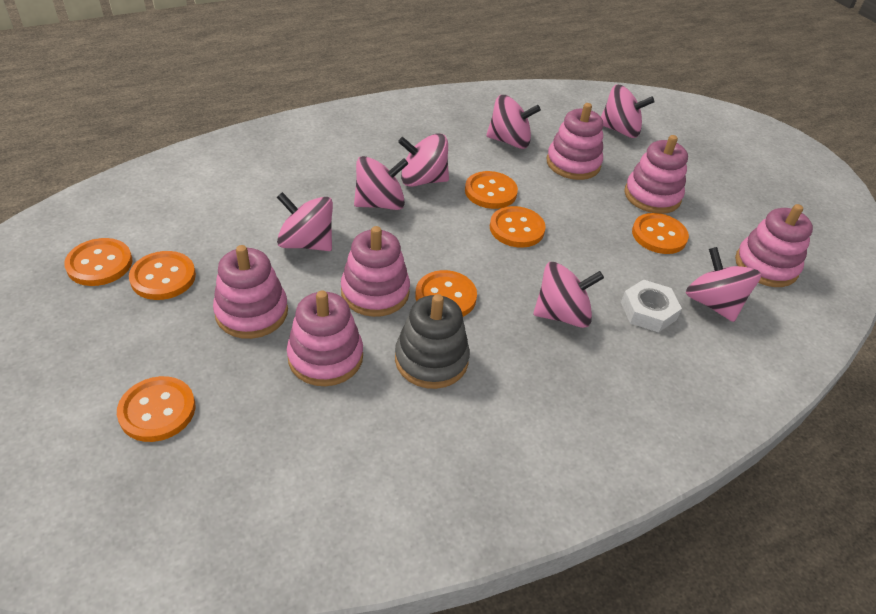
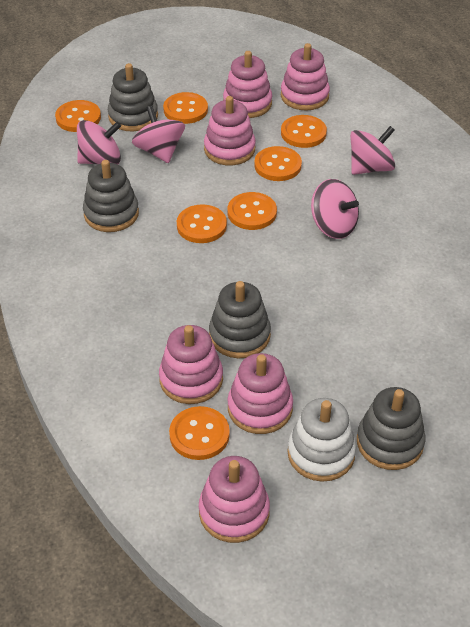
grey stacking toy: 1 -> 4
pink spinning top: 7 -> 4
white nut: 1 -> 0
white stacking toy: 0 -> 1

